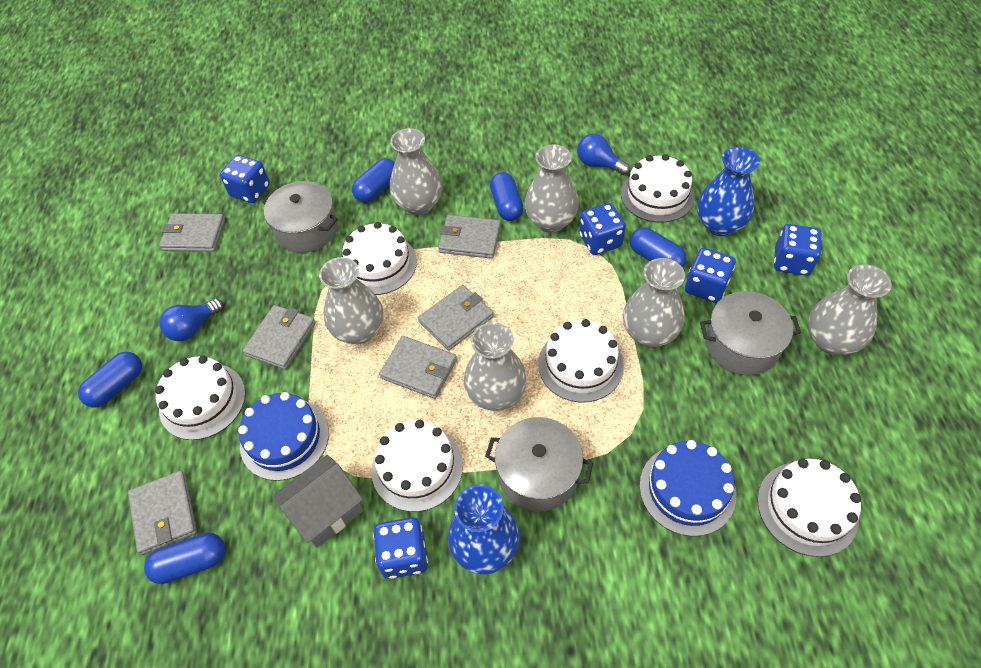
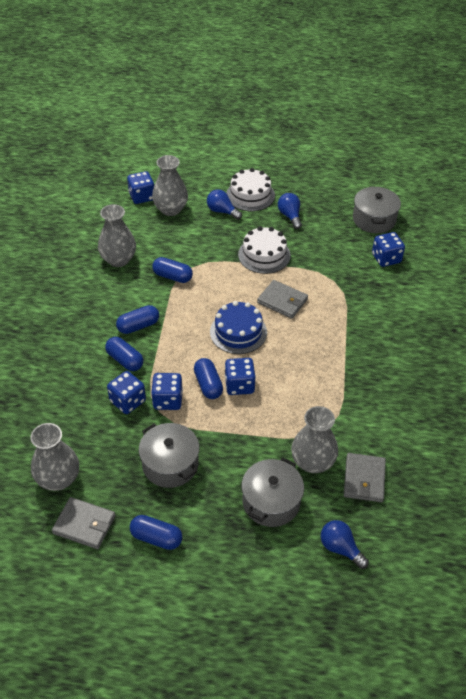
blue cake: 2 -> 1
blue light bulb: 2 -> 3
blue vase: 2 -> 0
grey house: 1 -> 0
grey vase: 6 -> 4
grey wallet: 6 -> 3
white cake: 6 -> 2

